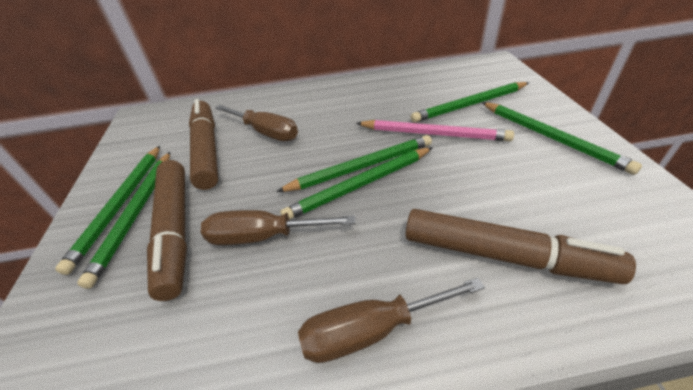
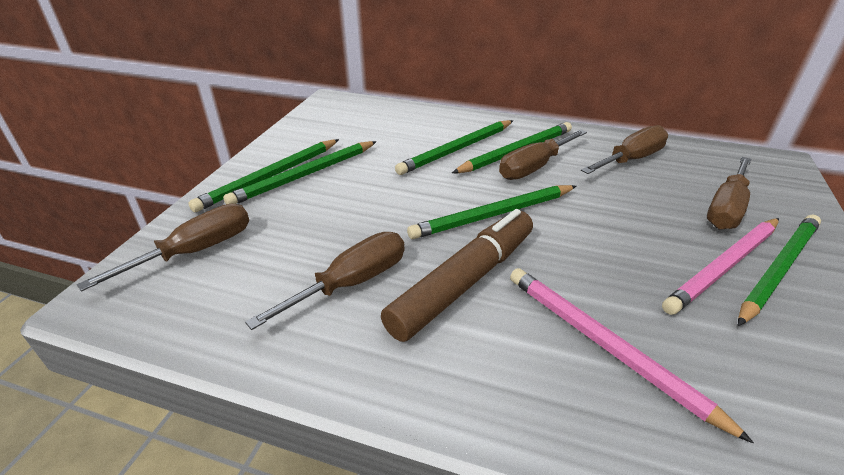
brown marker: 3 -> 1
brown screwdriver: 3 -> 5
pink pencil: 1 -> 2

